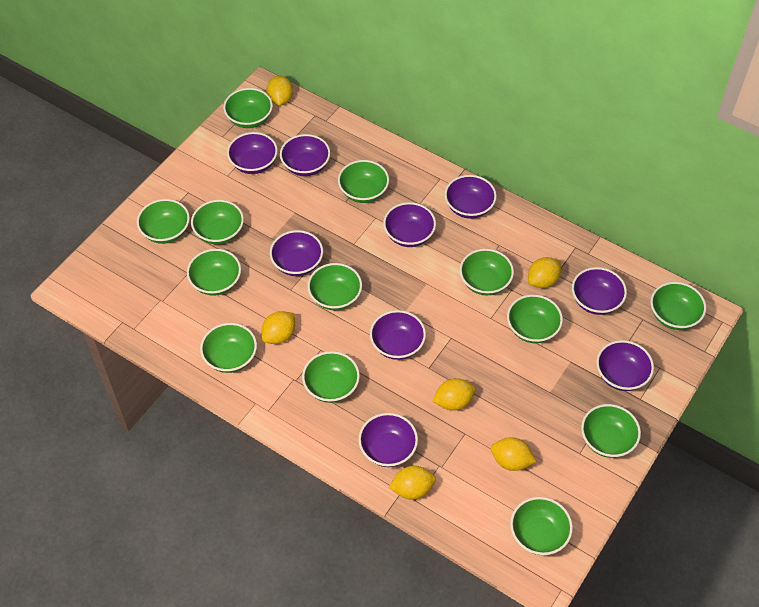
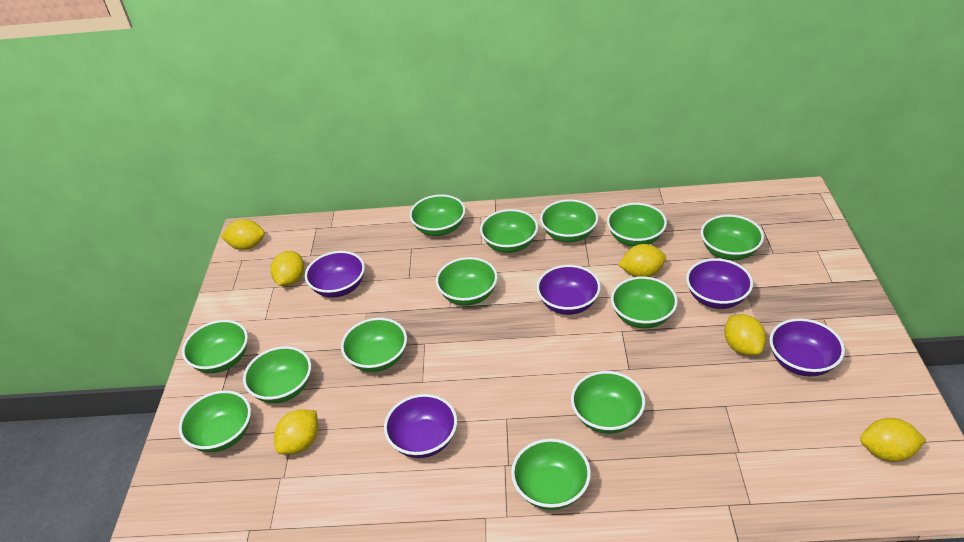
purple bowl: 9 -> 5

